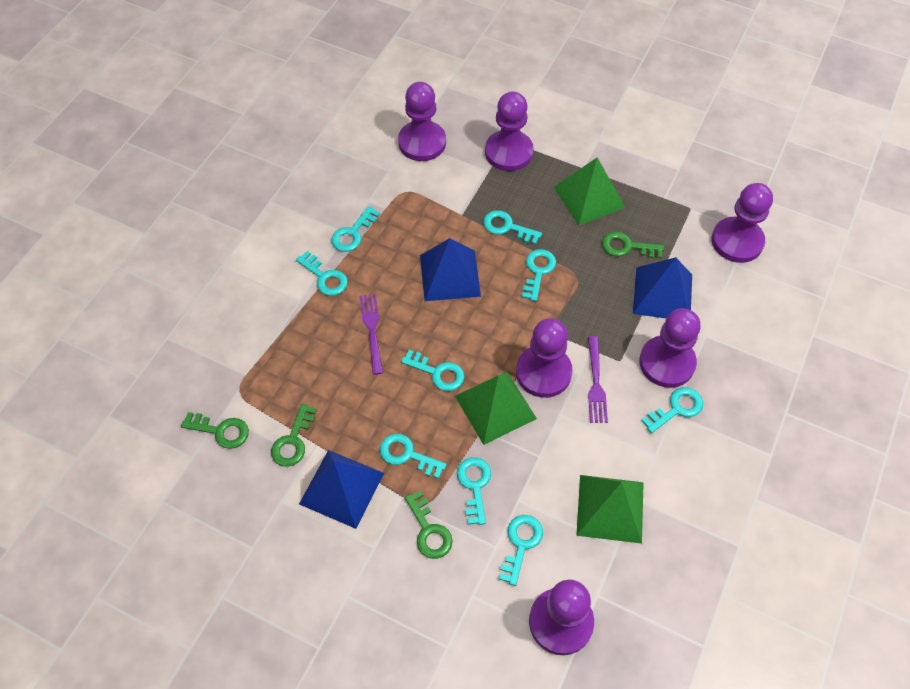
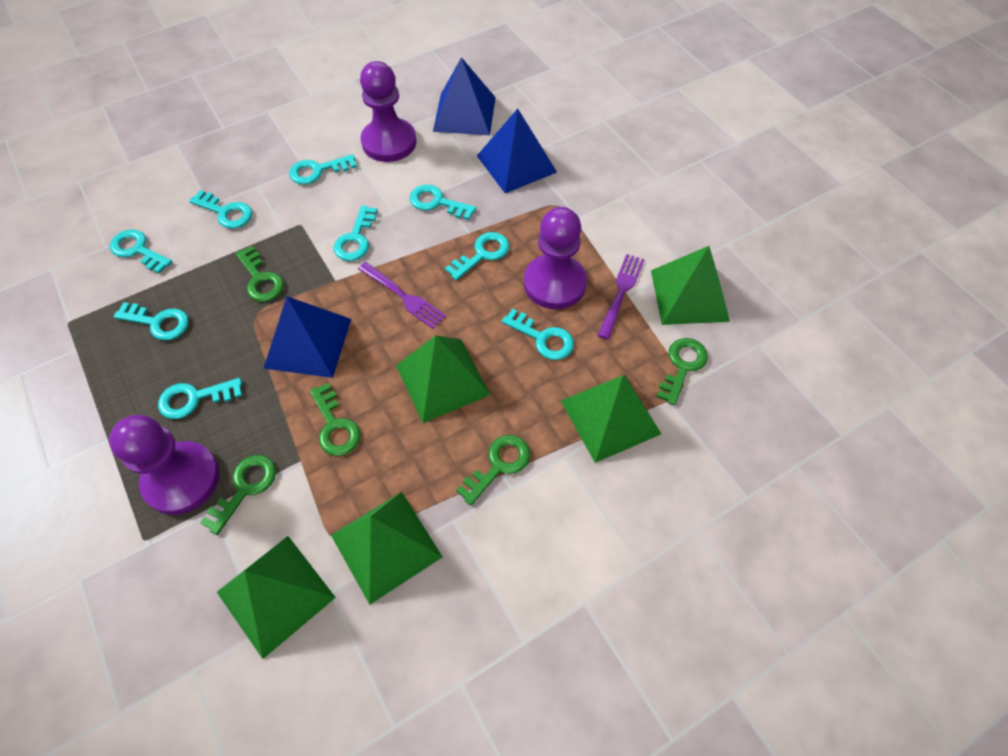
green key: 4 -> 5
green pyramid: 3 -> 5
purple pawn: 6 -> 3

